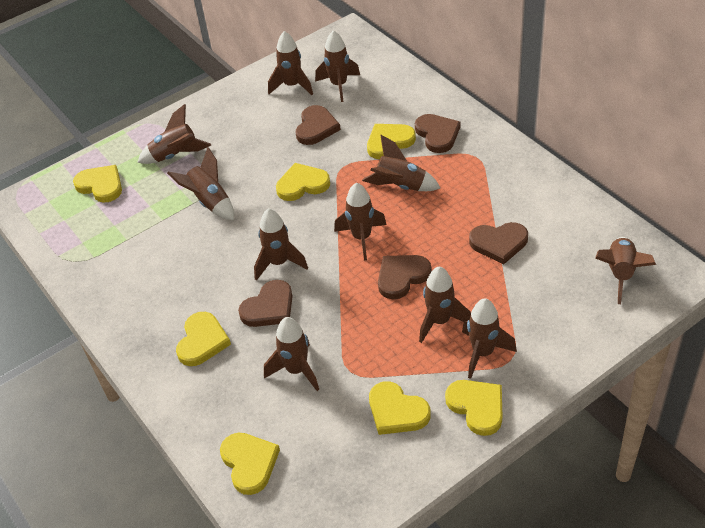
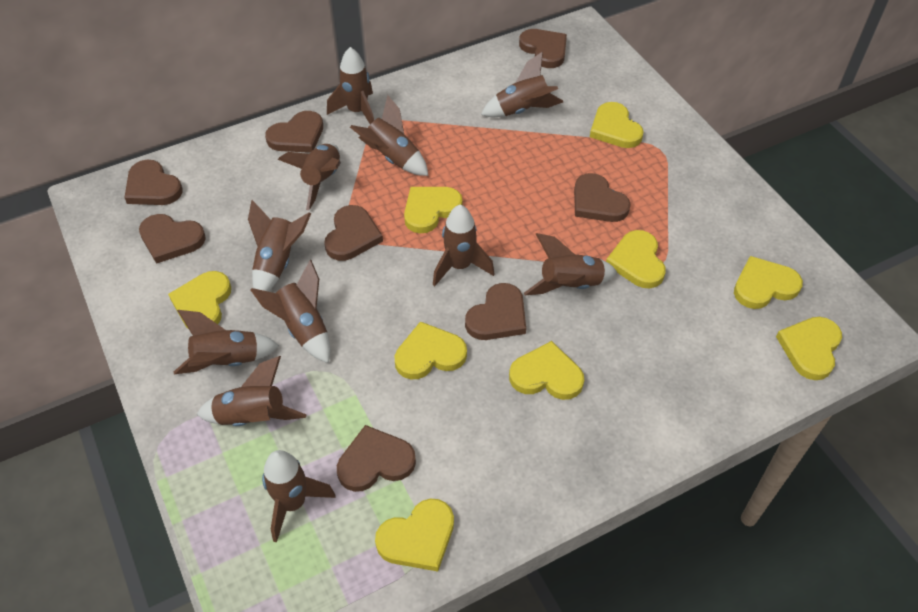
brown heart: 5 -> 8
yellow heart: 7 -> 9

